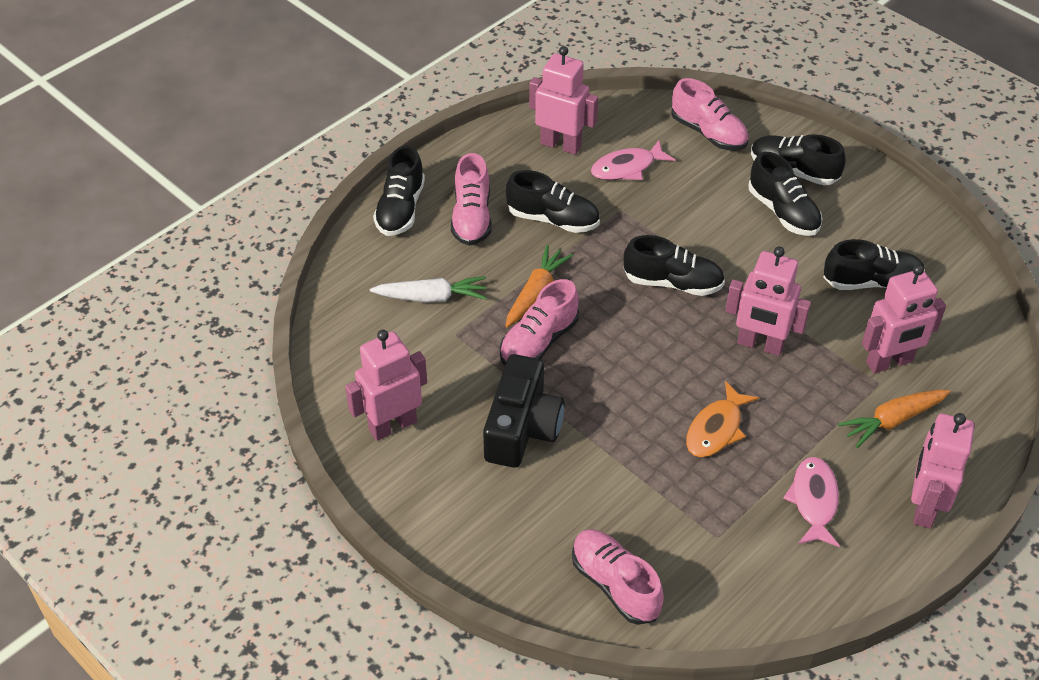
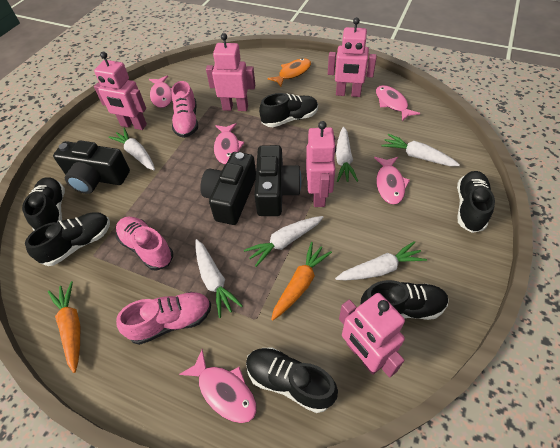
black camera: 1 -> 3
pink fish: 2 -> 5
pink shoe: 4 -> 3
white carrot: 1 -> 6

